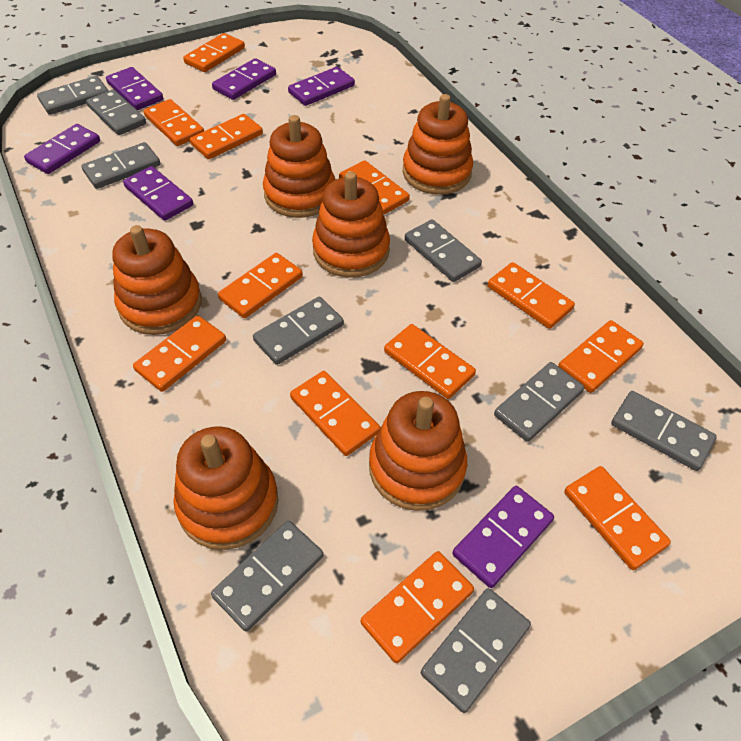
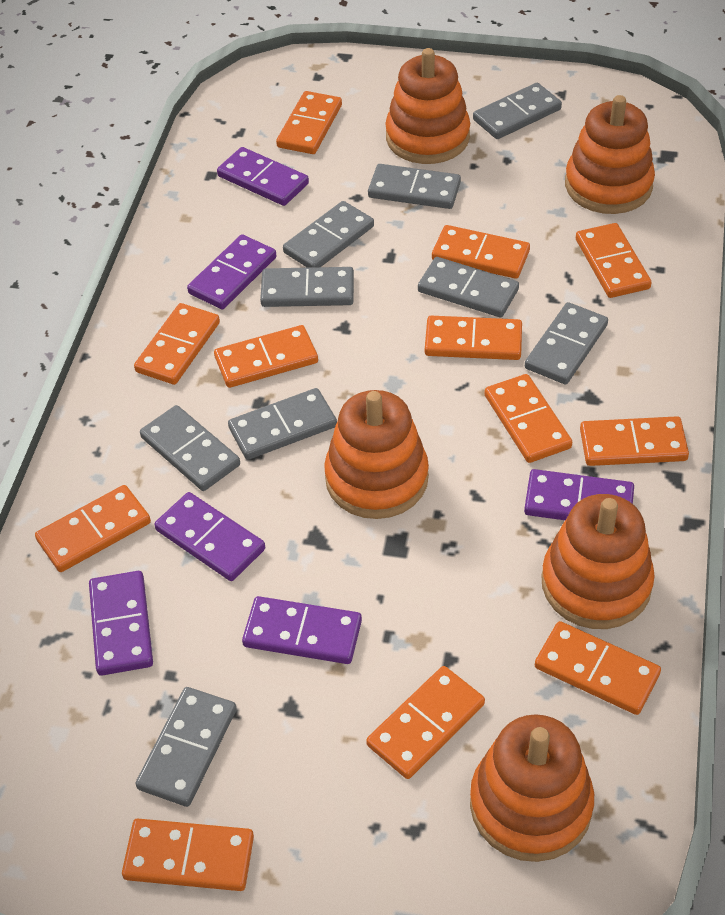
orange stacking toy: 6 -> 5

